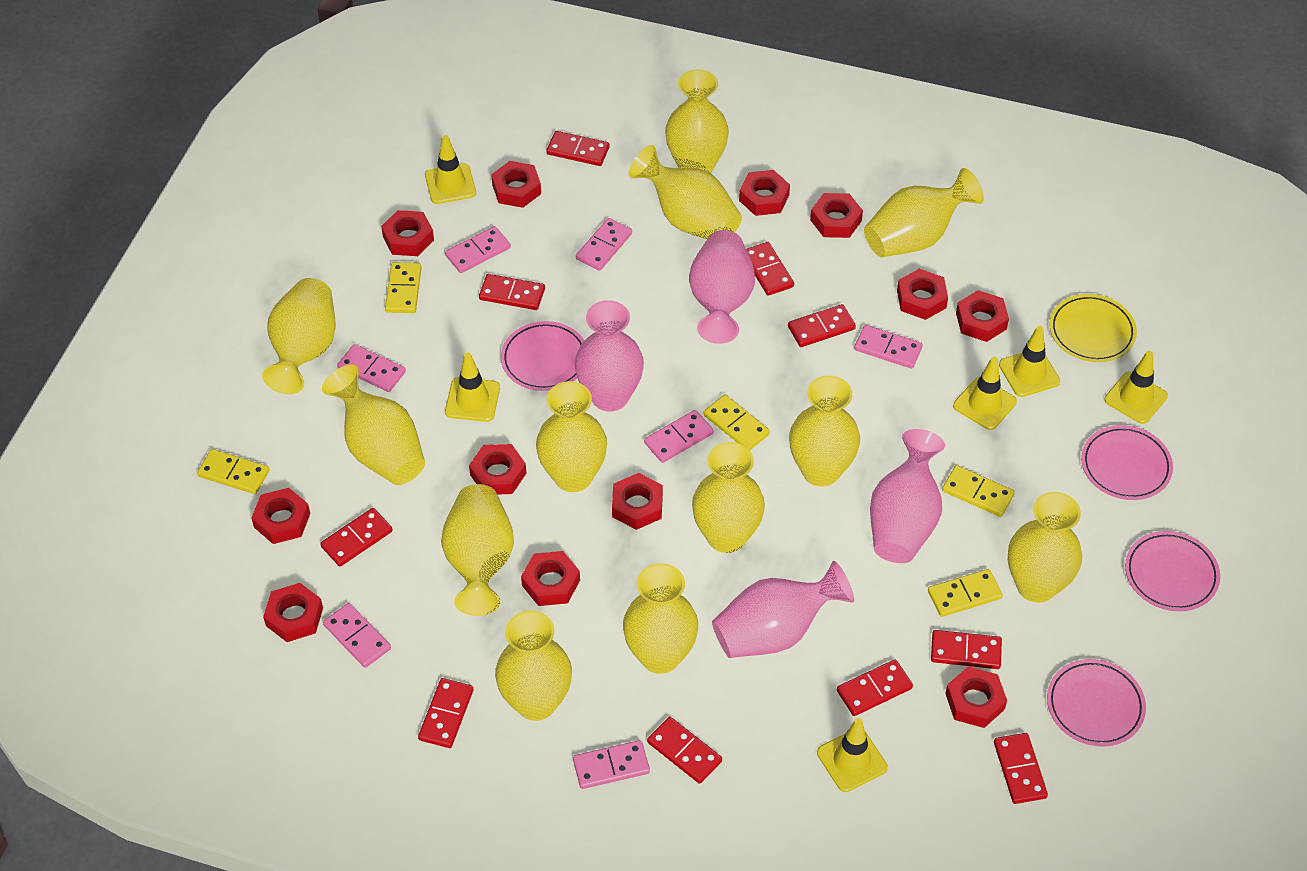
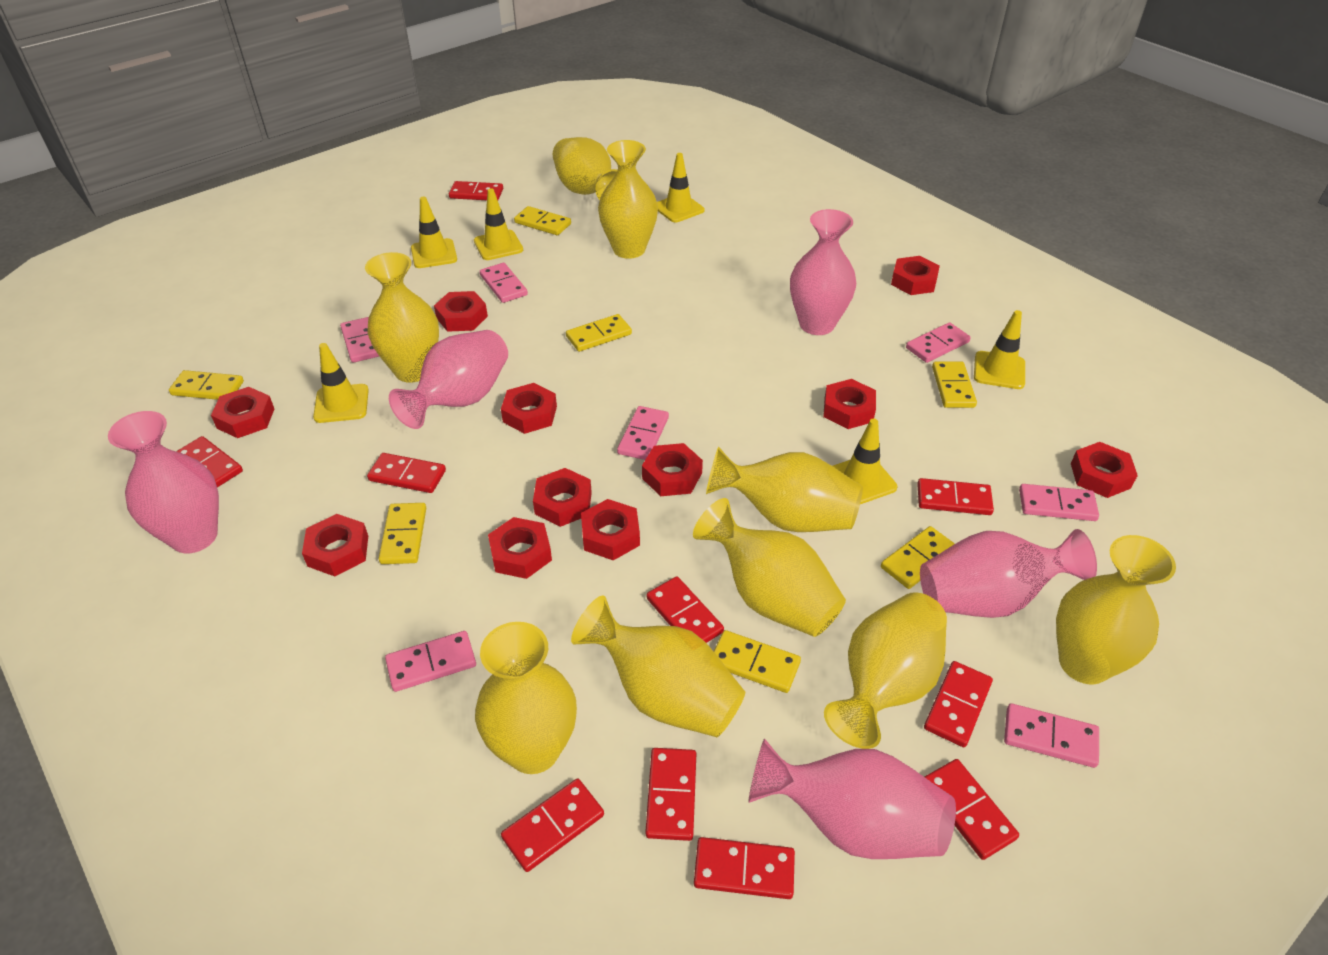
pink plate: 4 -> 0
pink vase: 4 -> 5
red nut: 12 -> 11
yellow domino: 5 -> 7
yellow plate: 1 -> 0
yellow vase: 12 -> 9

